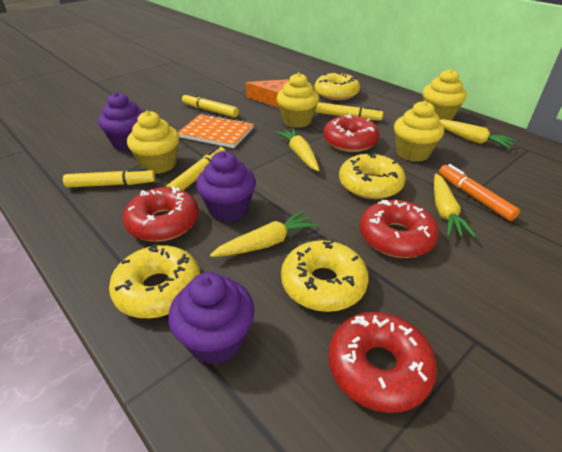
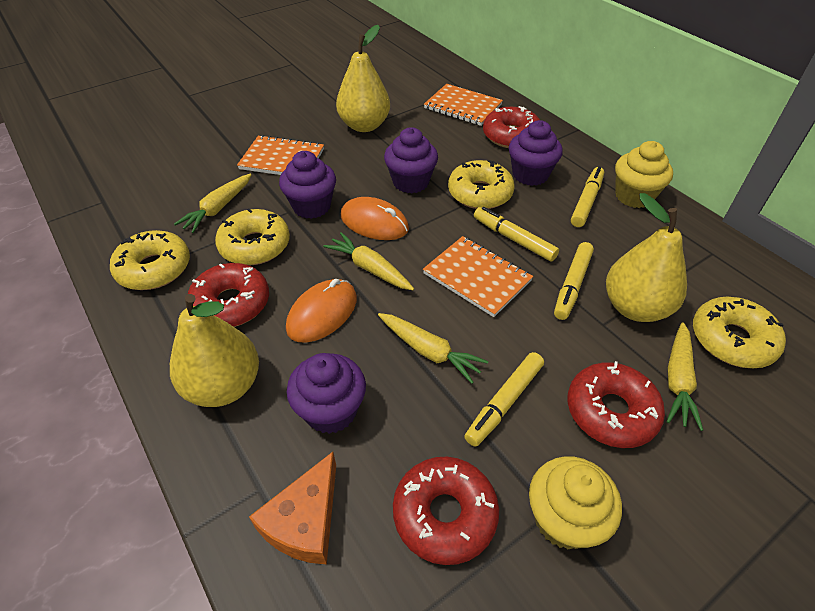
orange marker: 1 -> 0
orange mouse: 0 -> 2
orange notebook: 1 -> 3
purple cupcake: 3 -> 4
yellow cupcake: 4 -> 2
yellow pear: 0 -> 3

